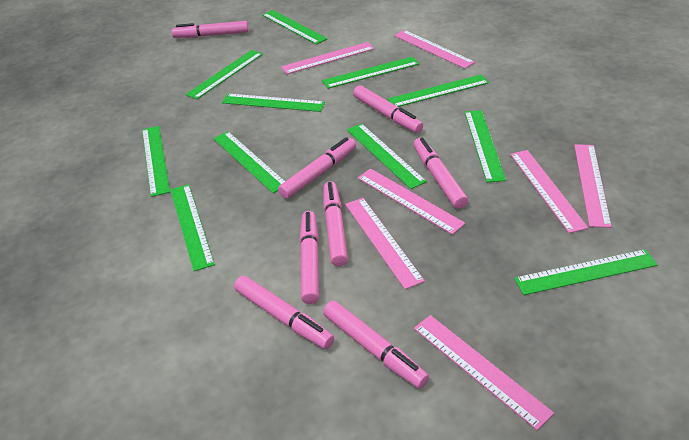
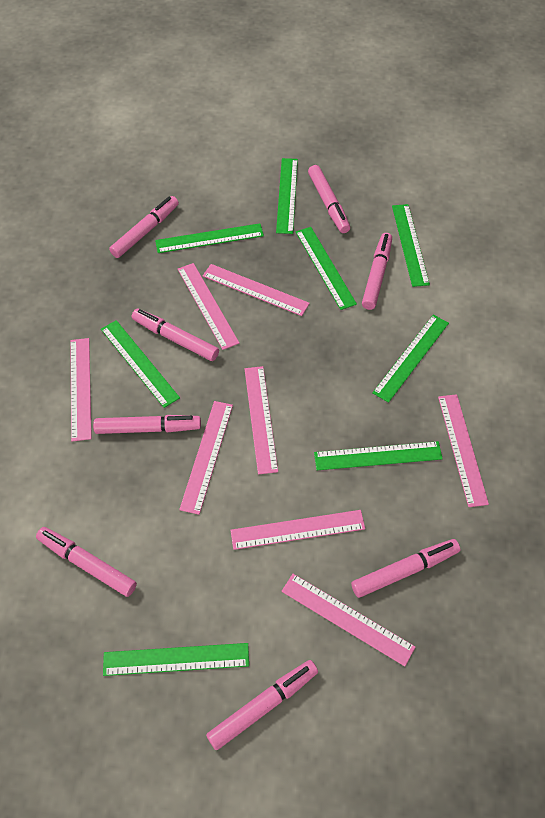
green ruler: 11 -> 8
pink ruler: 7 -> 8

